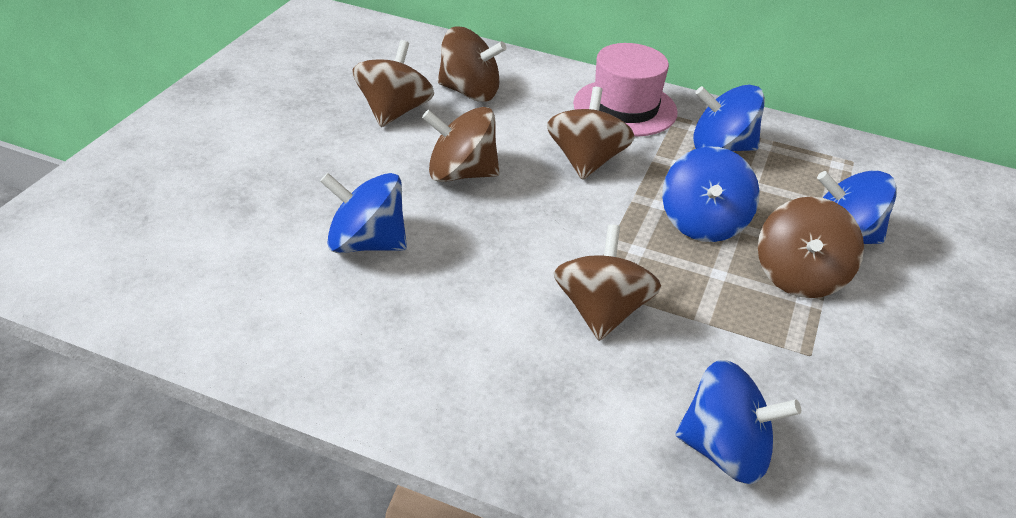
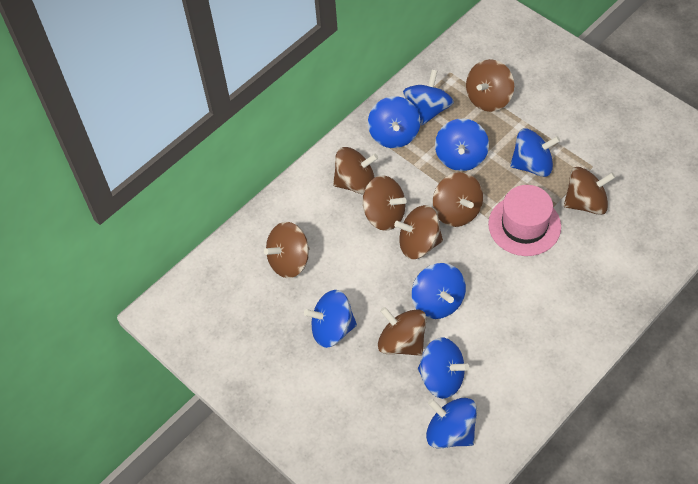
blue spinning top: 5 -> 8
brown spinning top: 6 -> 8

